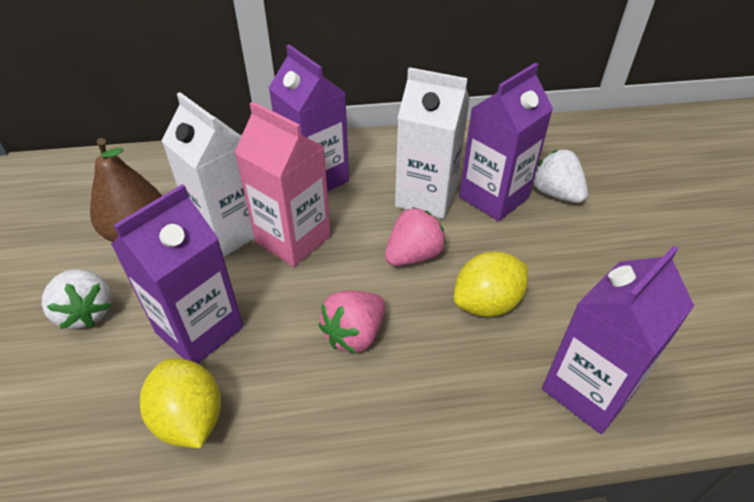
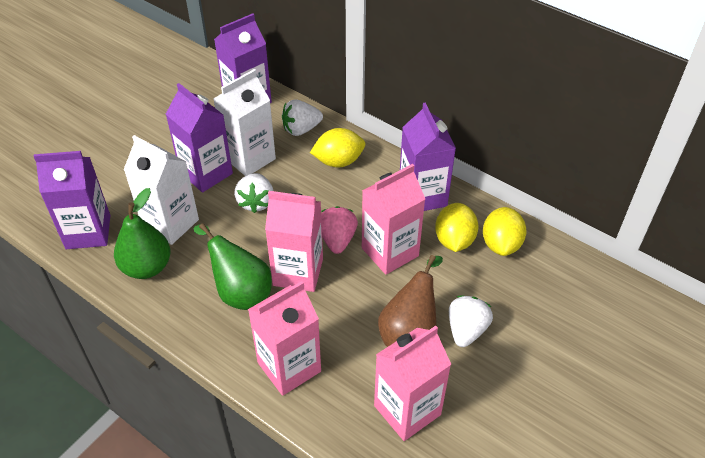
green pear: 0 -> 2
pink carton: 1 -> 4
pink strawberry: 2 -> 1
white strawberry: 2 -> 3
yellow lemon: 2 -> 3

